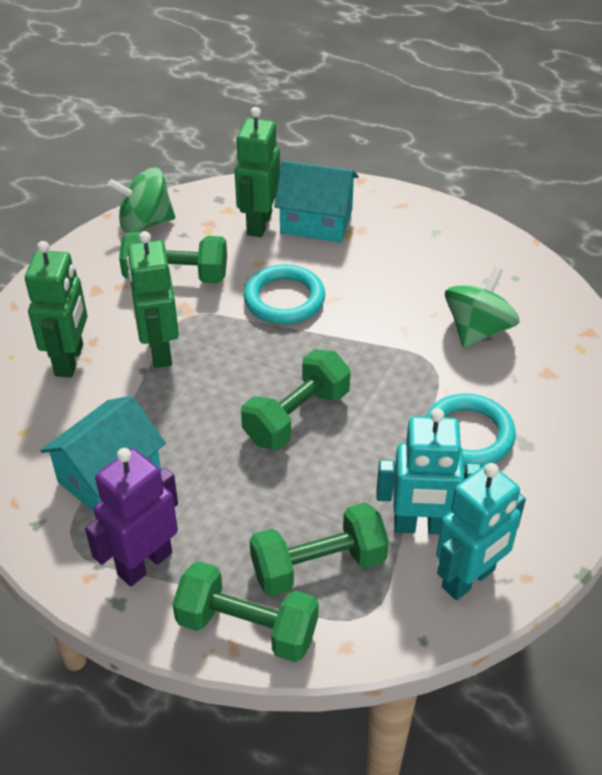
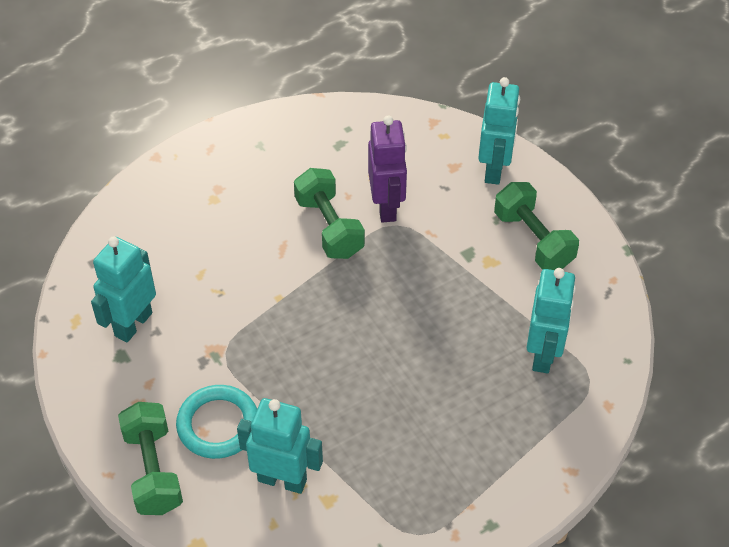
green dumbbell: 4 -> 3
green robot: 3 -> 0
green spinning top: 2 -> 0
turquoise house: 2 -> 0
turquoise ring: 2 -> 1
turquoise robot: 2 -> 4

